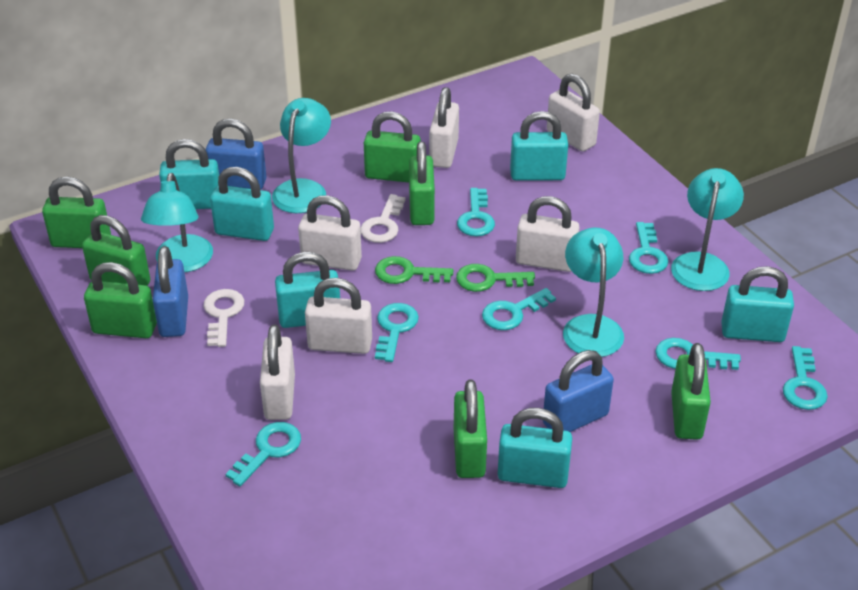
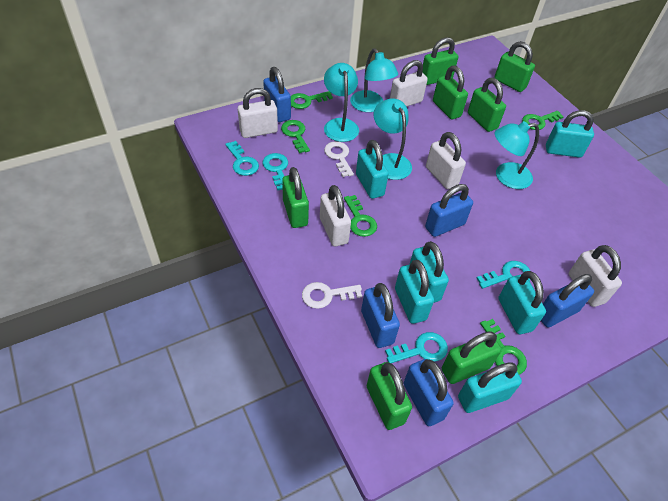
blue padlock: 3 -> 5
green key: 2 -> 5
turquoise key: 7 -> 4
white padlock: 6 -> 5

